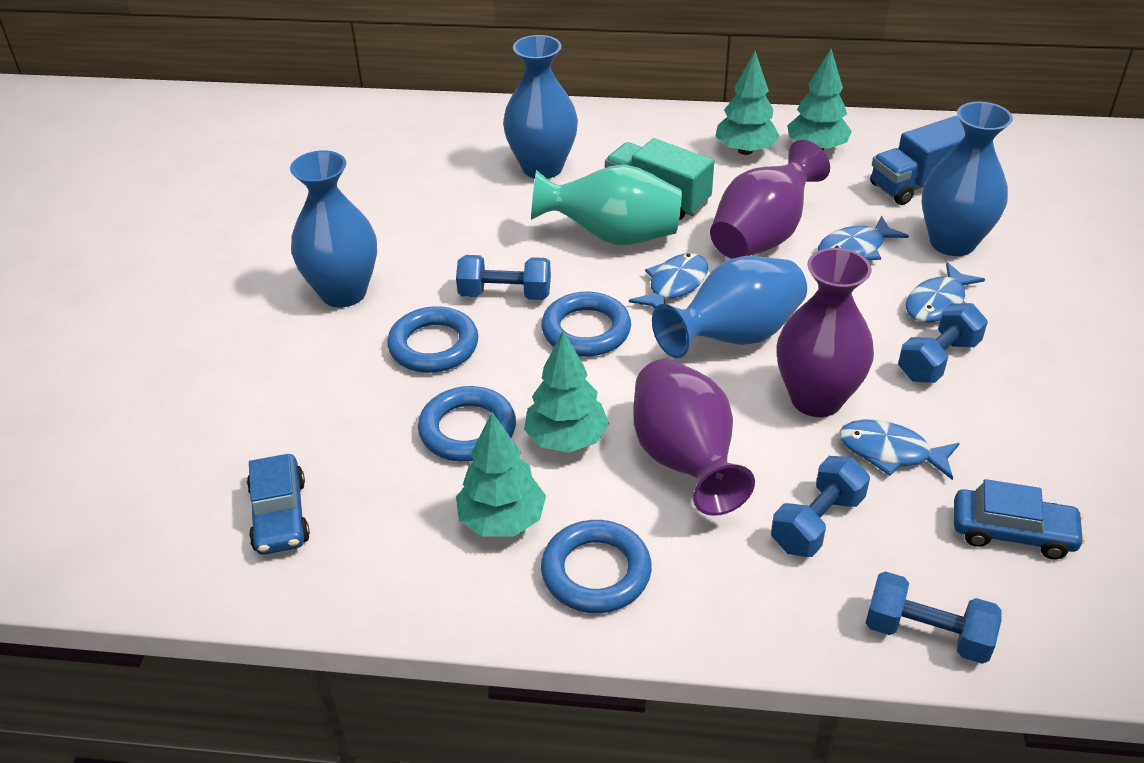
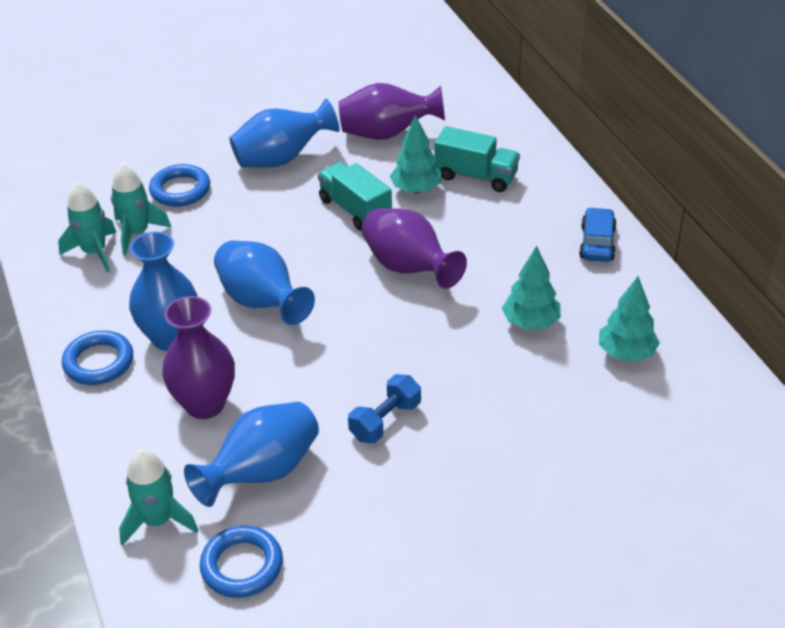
blue car: 2 -> 1
blue dumbbell: 4 -> 1
blue fish: 4 -> 0
blue ring: 4 -> 3
blue truck: 1 -> 0
turquoise rocket: 0 -> 3
turquoise tree: 4 -> 3
turquoise truck: 1 -> 2
turquoise vase: 1 -> 0

